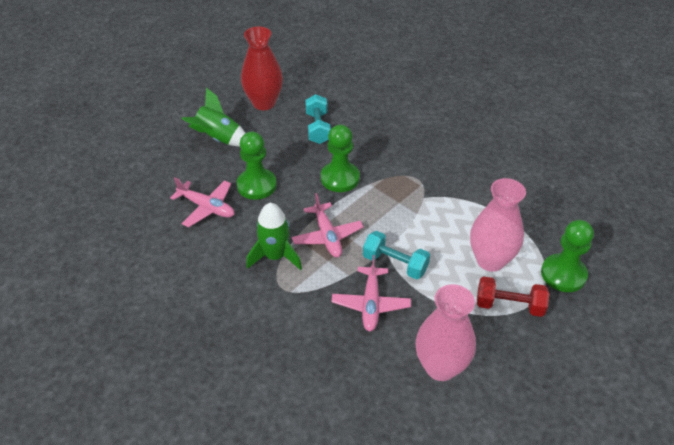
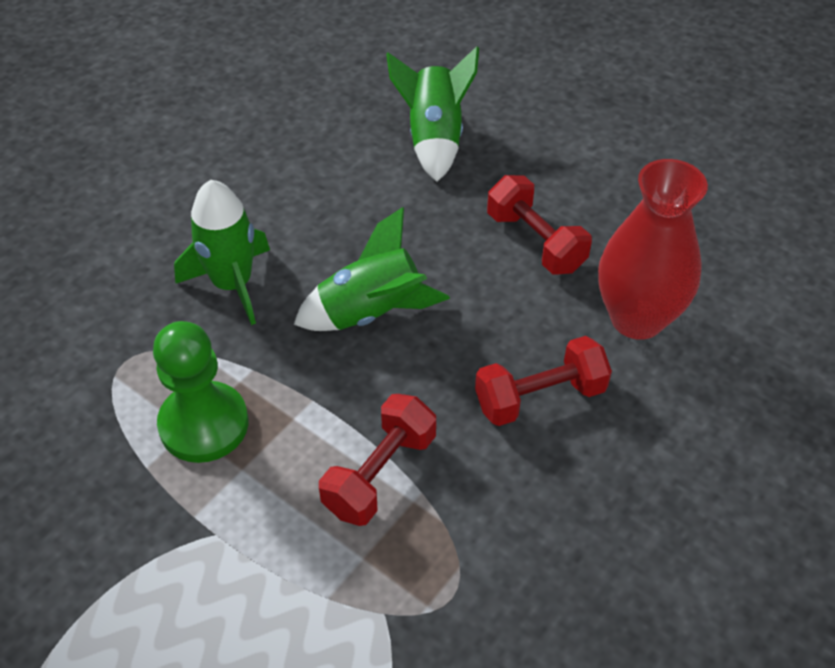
green pawn: 3 -> 1
green rocket: 2 -> 3
pink plane: 3 -> 0
pink vase: 2 -> 0
red dumbbell: 1 -> 3
turquoise dumbbell: 2 -> 0

